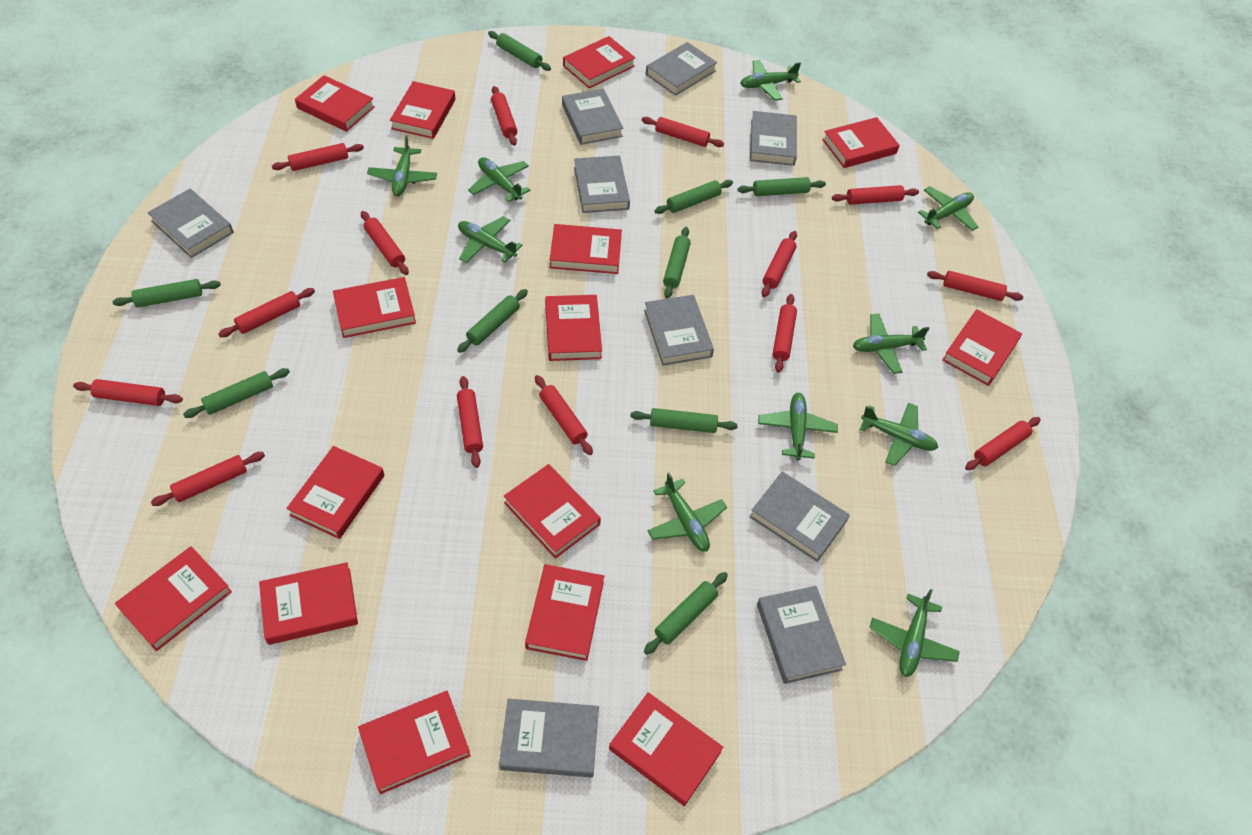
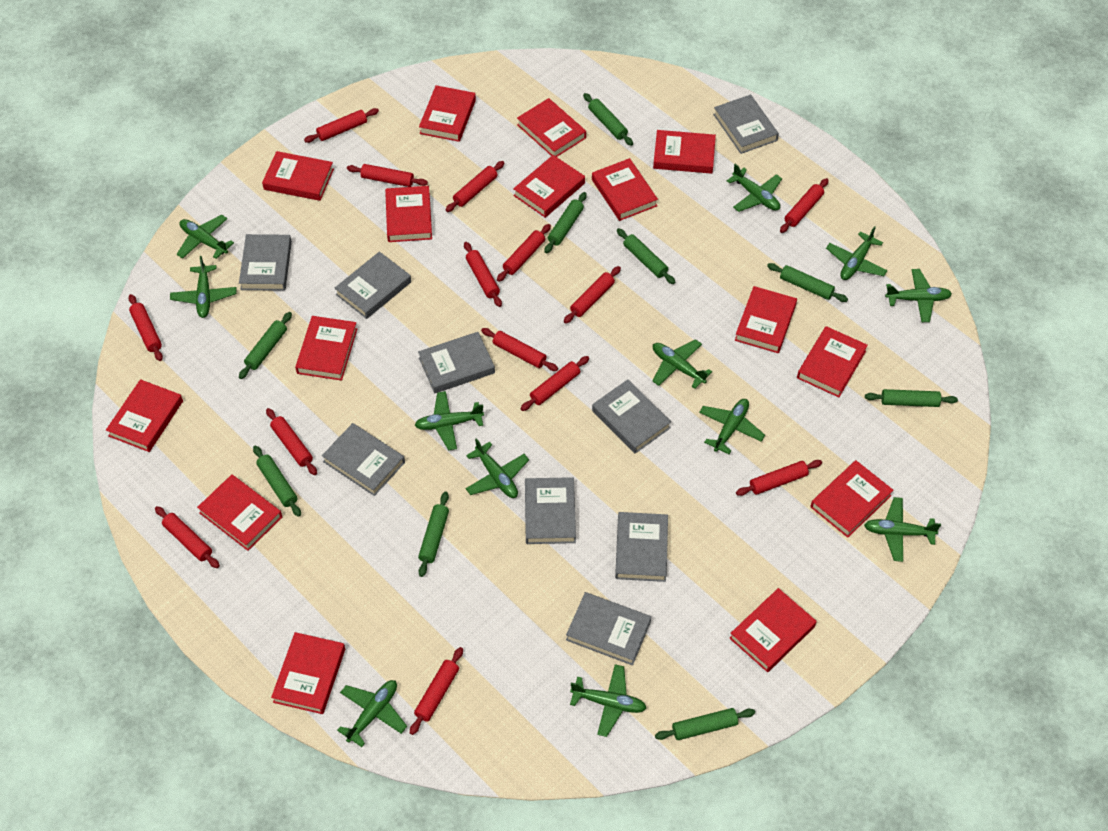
green plane: 10 -> 12

